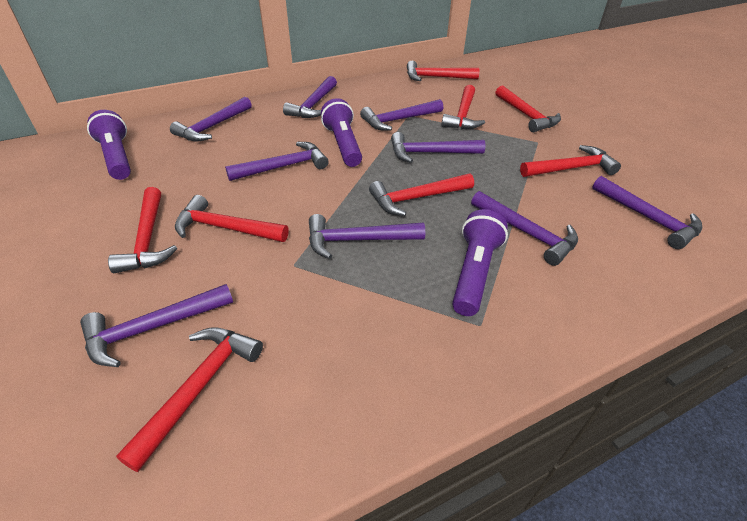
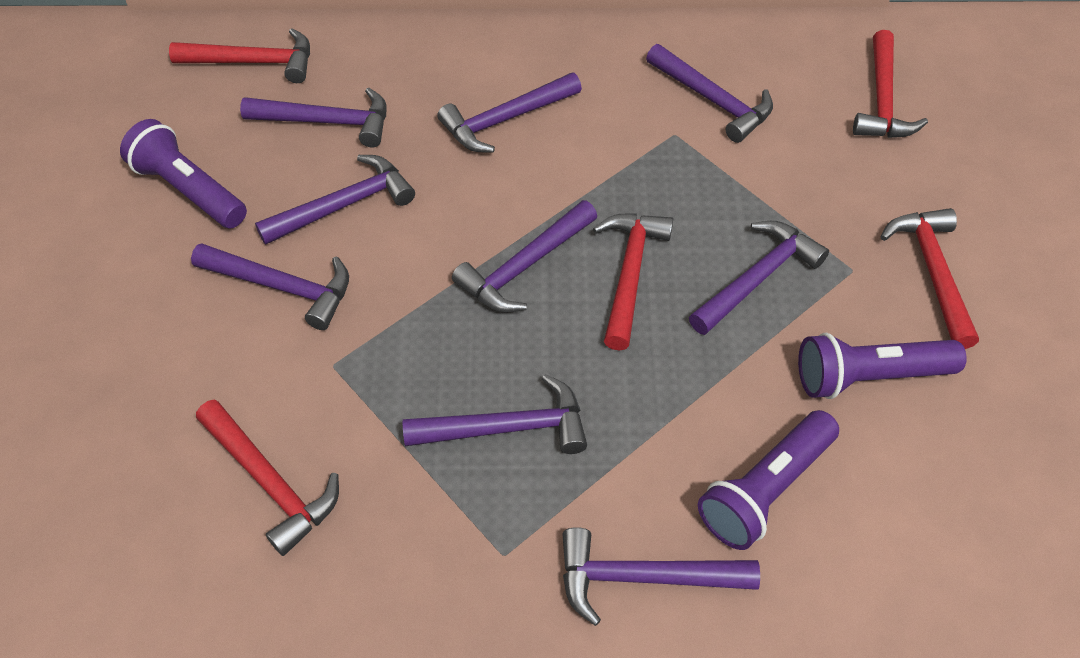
red hammer: 8 -> 5

